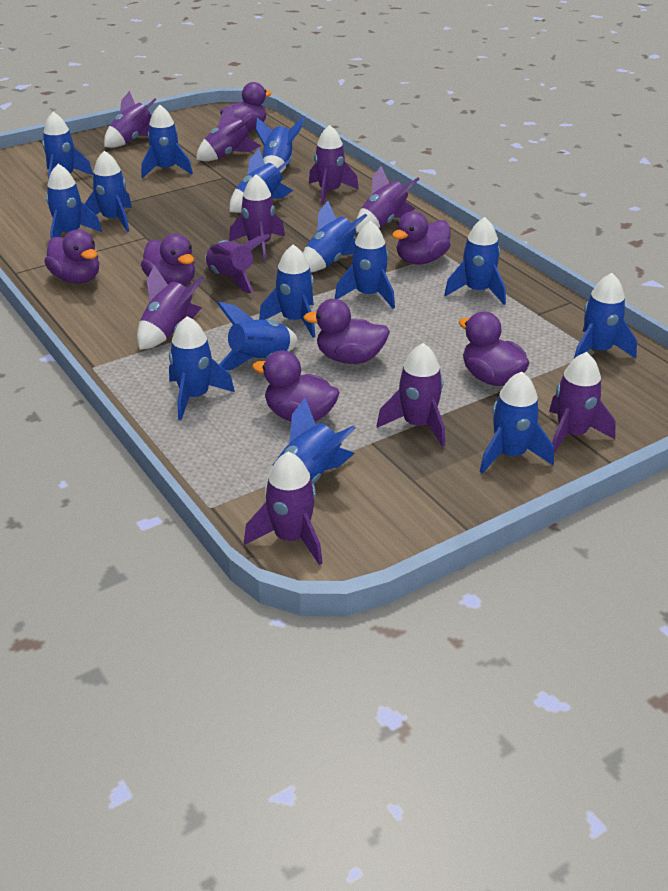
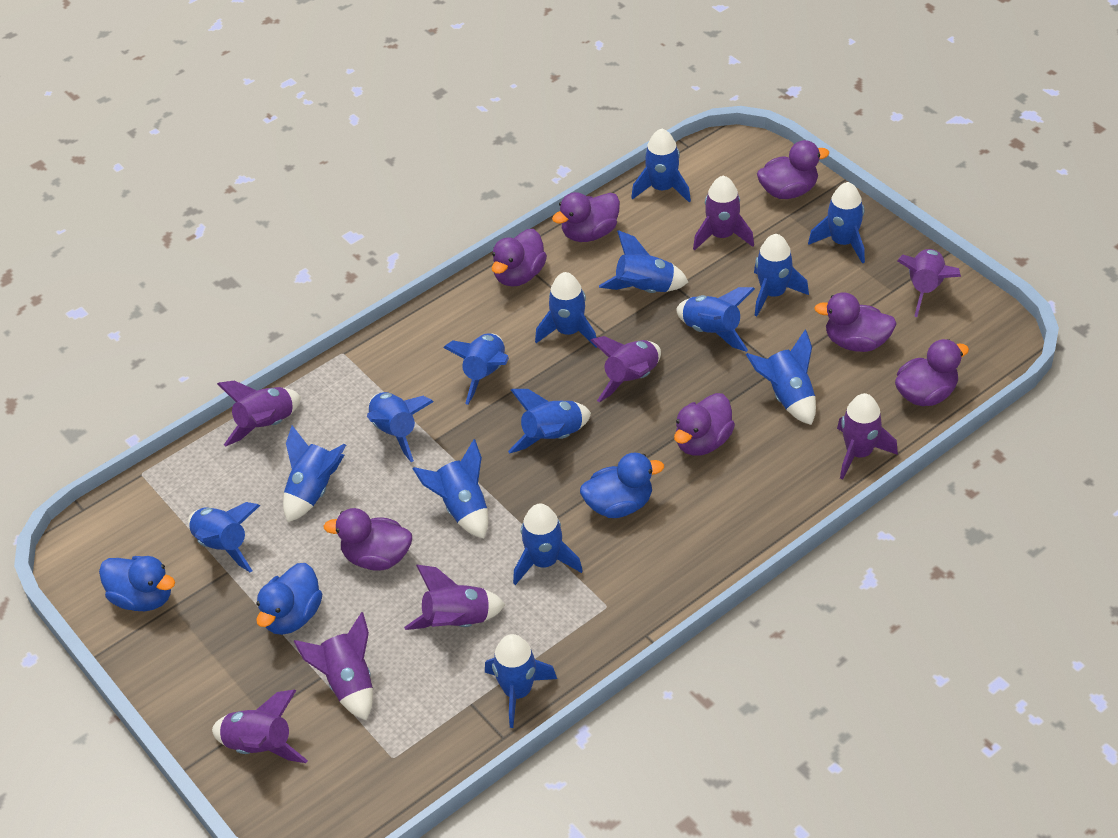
blue duck: 0 -> 3
purple rocket: 10 -> 8

